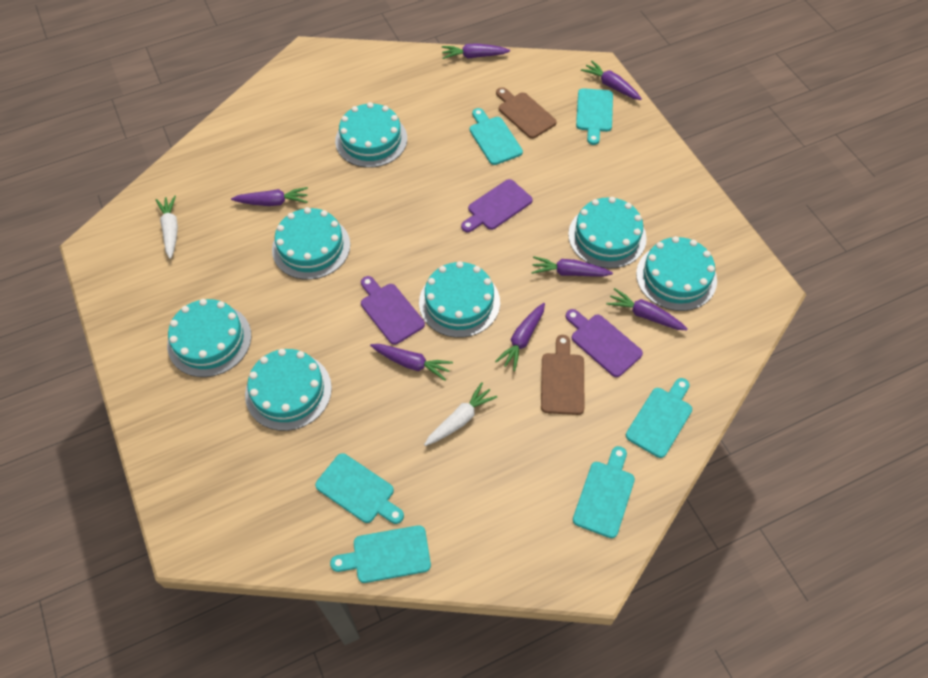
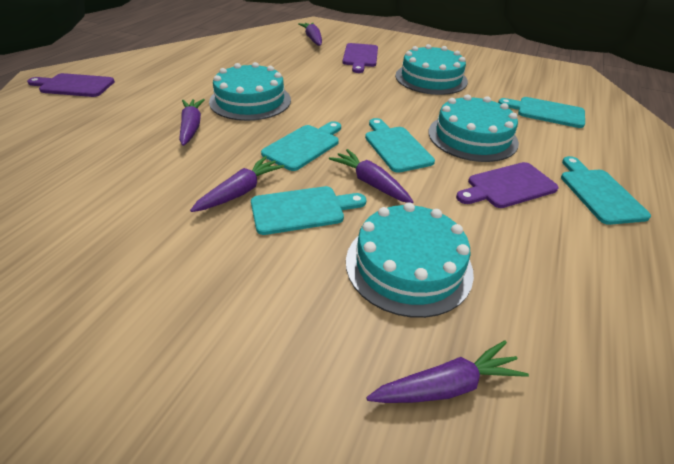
brown cutting board: 2 -> 0
purple carrot: 7 -> 5
turquoise cake: 7 -> 4
turquoise cutting board: 6 -> 5
white carrot: 2 -> 0

